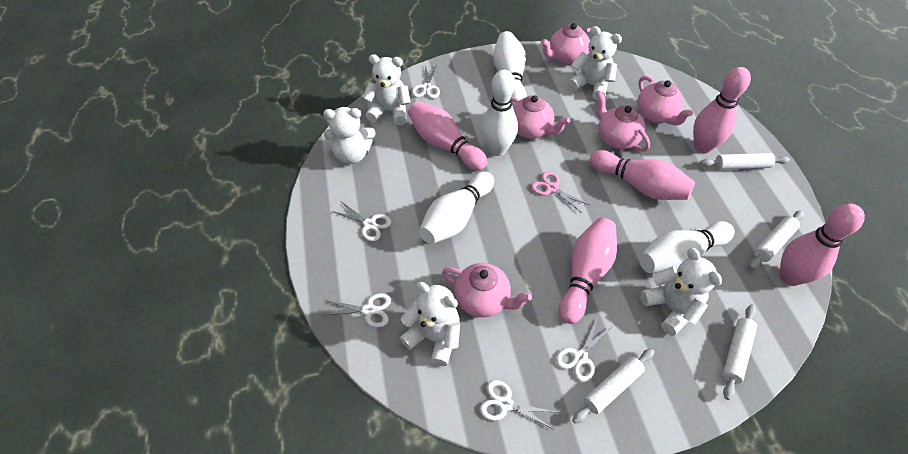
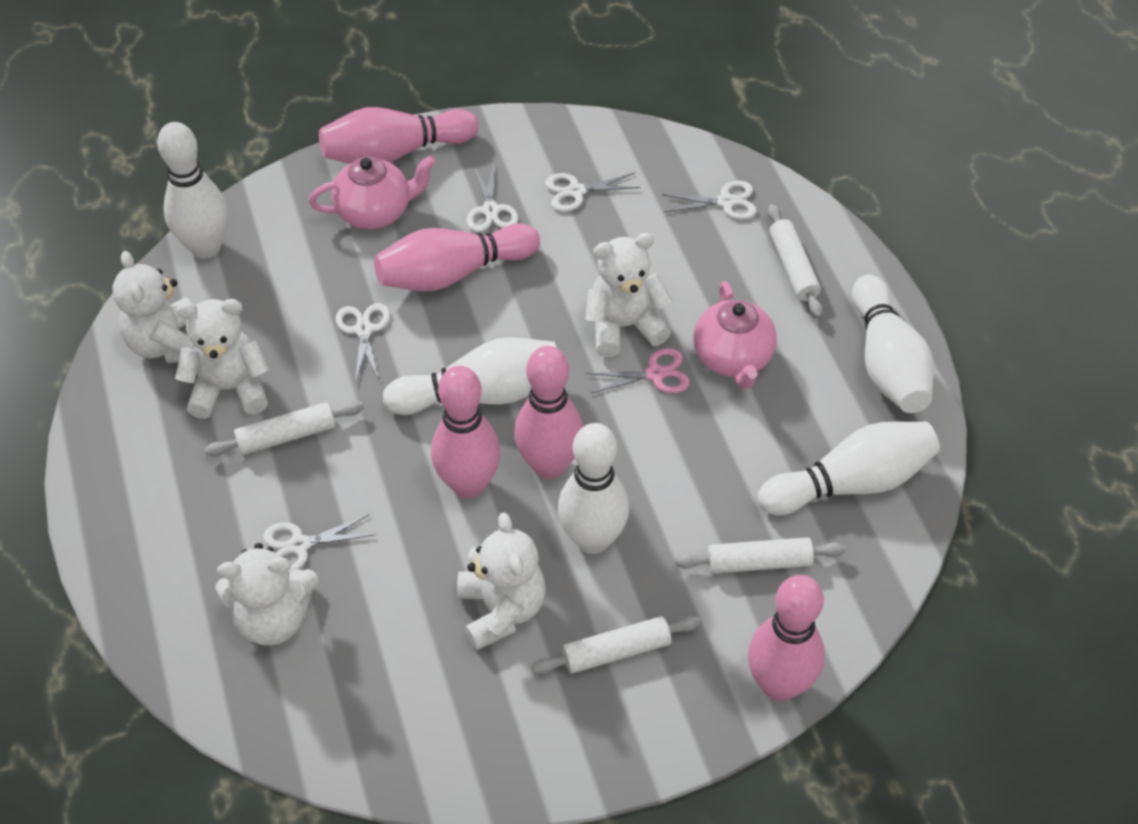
pink teapot: 5 -> 2
white bowling pin: 4 -> 5

